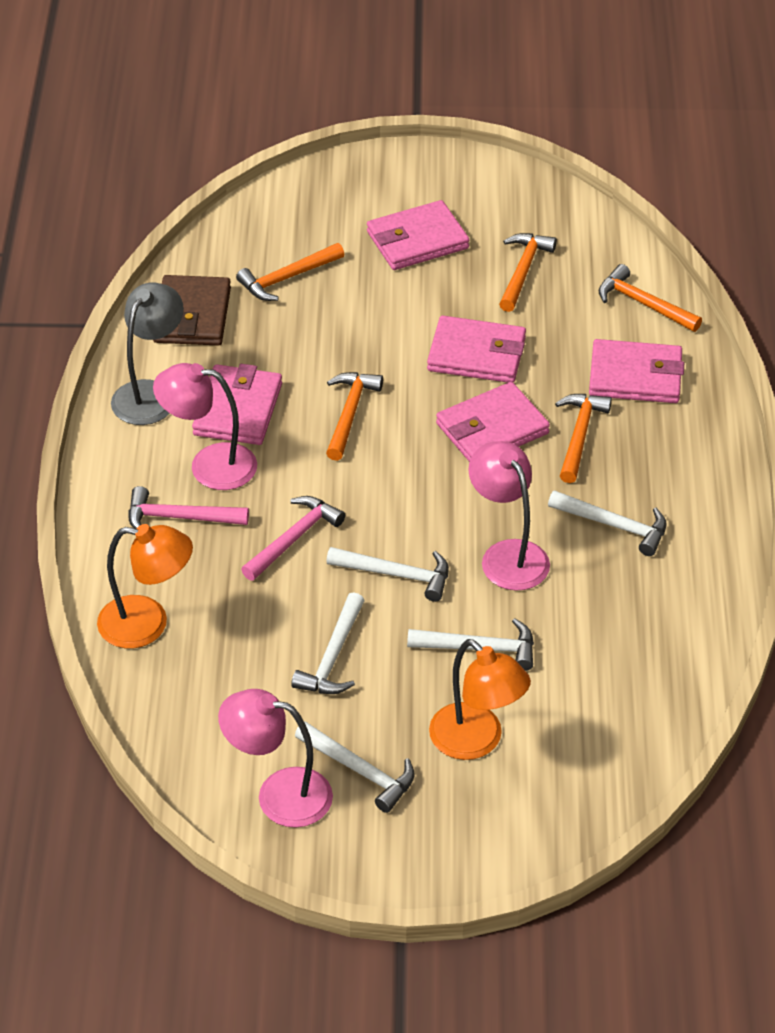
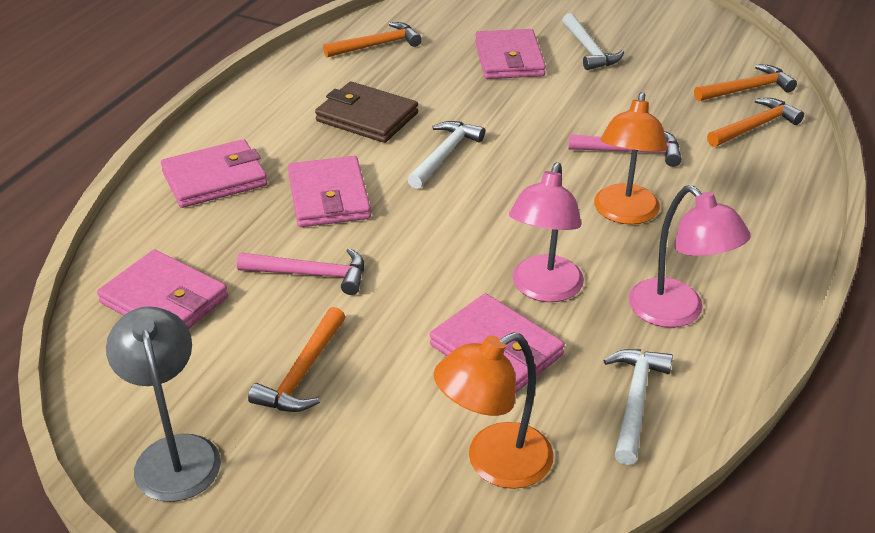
orange hammer: 5 -> 4
pink lamp: 3 -> 2
white hammer: 5 -> 3

